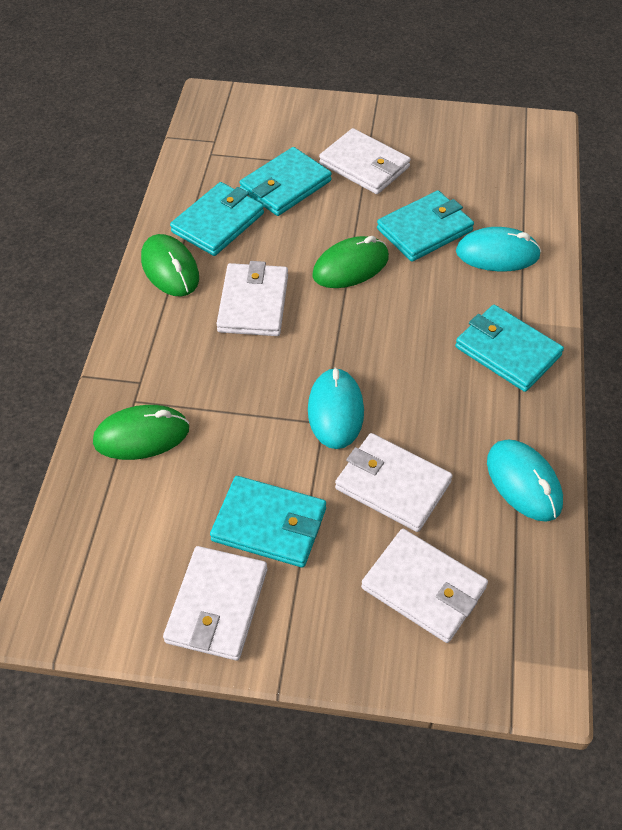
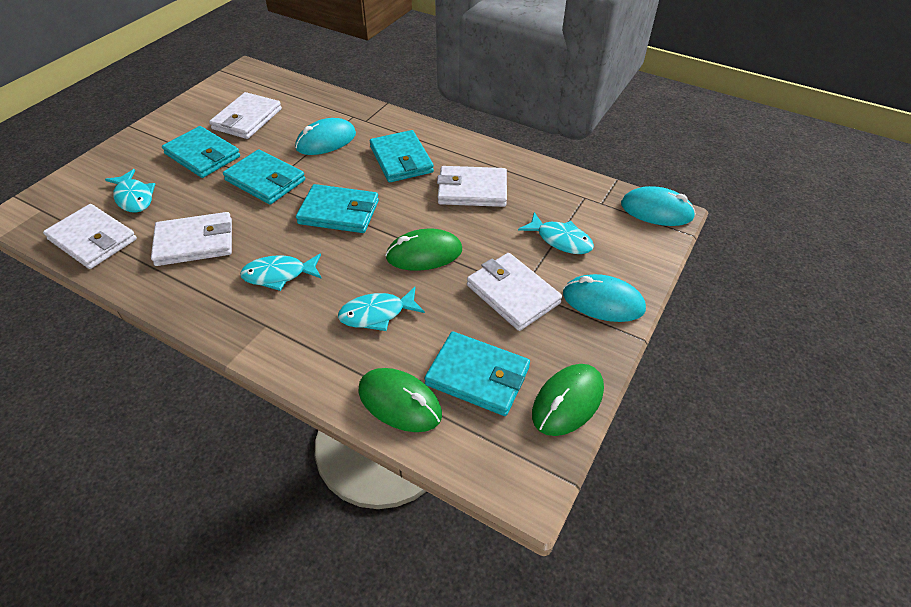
turquoise fish: 0 -> 4

